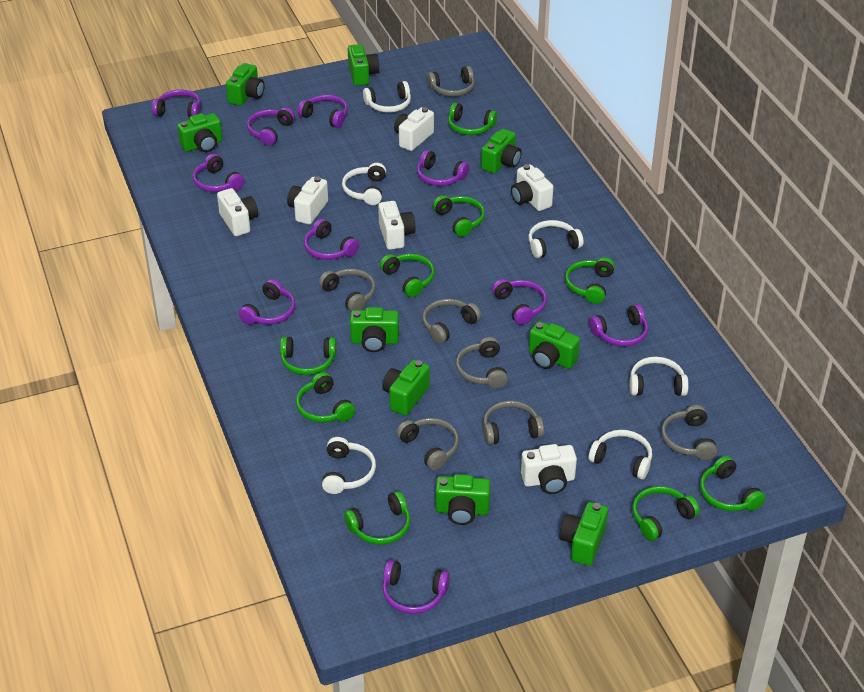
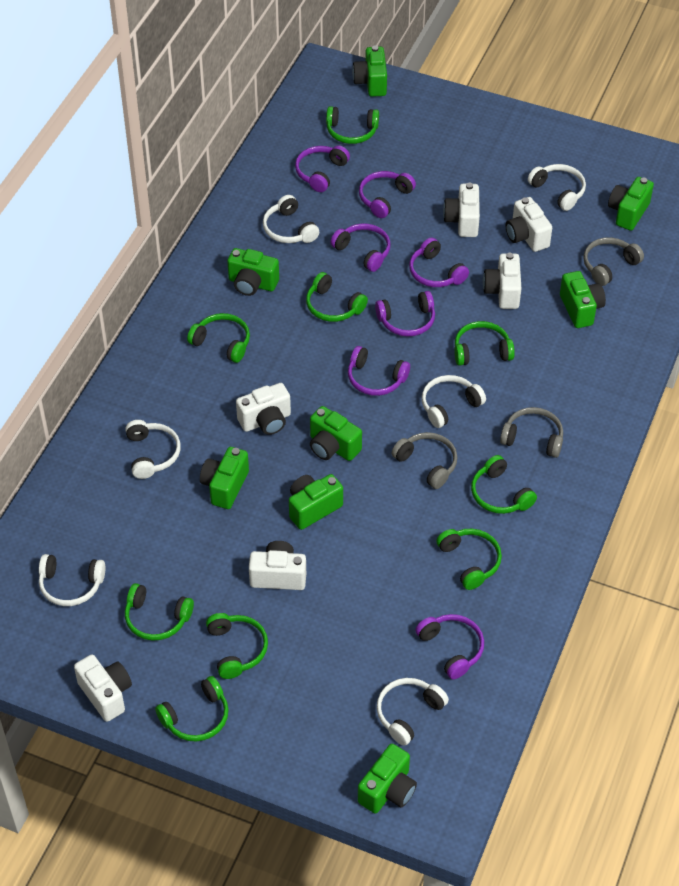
green camera: 9 -> 8
grey headphones: 7 -> 3
purple headphones: 10 -> 7

